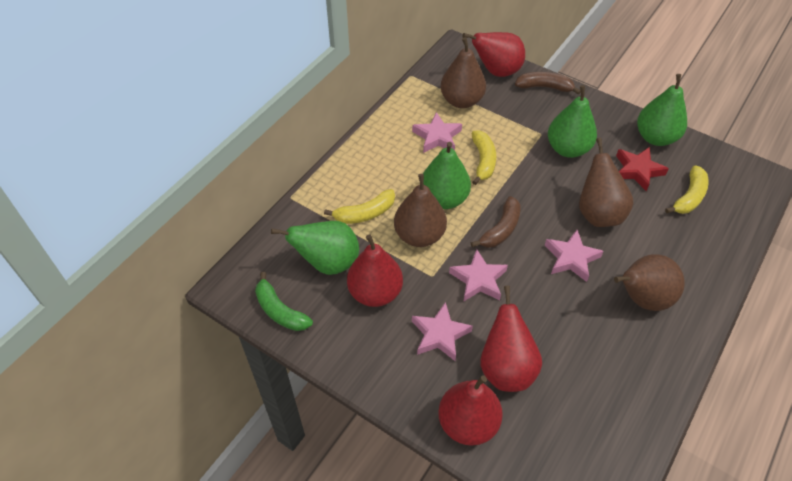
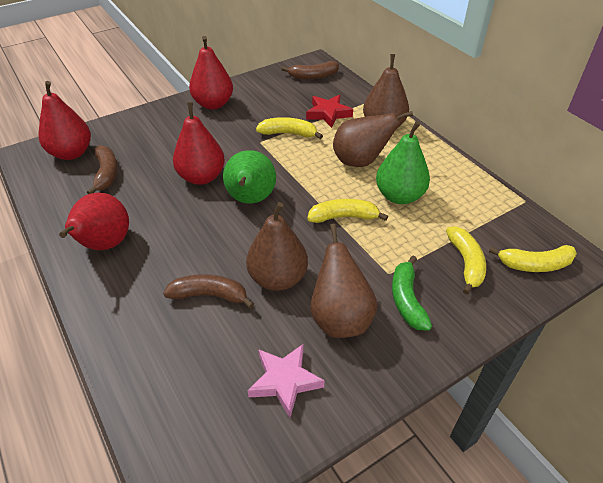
brown banana: 2 -> 3
green pear: 4 -> 2
pink star: 4 -> 1
yellow banana: 3 -> 4

